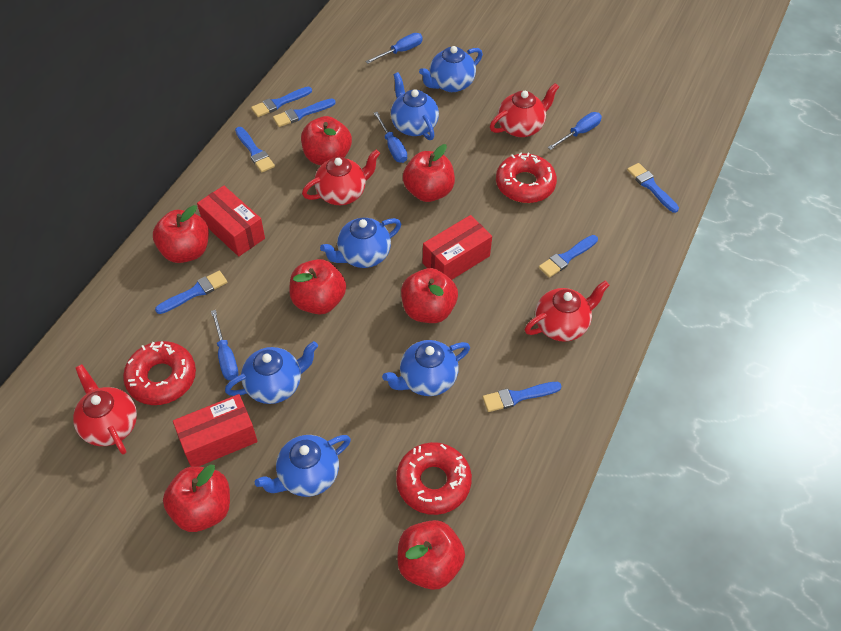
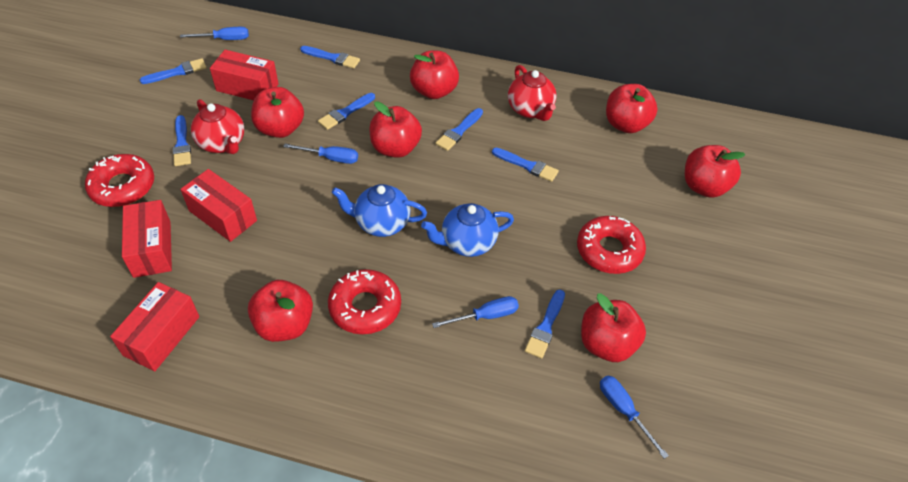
blue teapot: 6 -> 2
red box: 3 -> 4
red teapot: 4 -> 2

